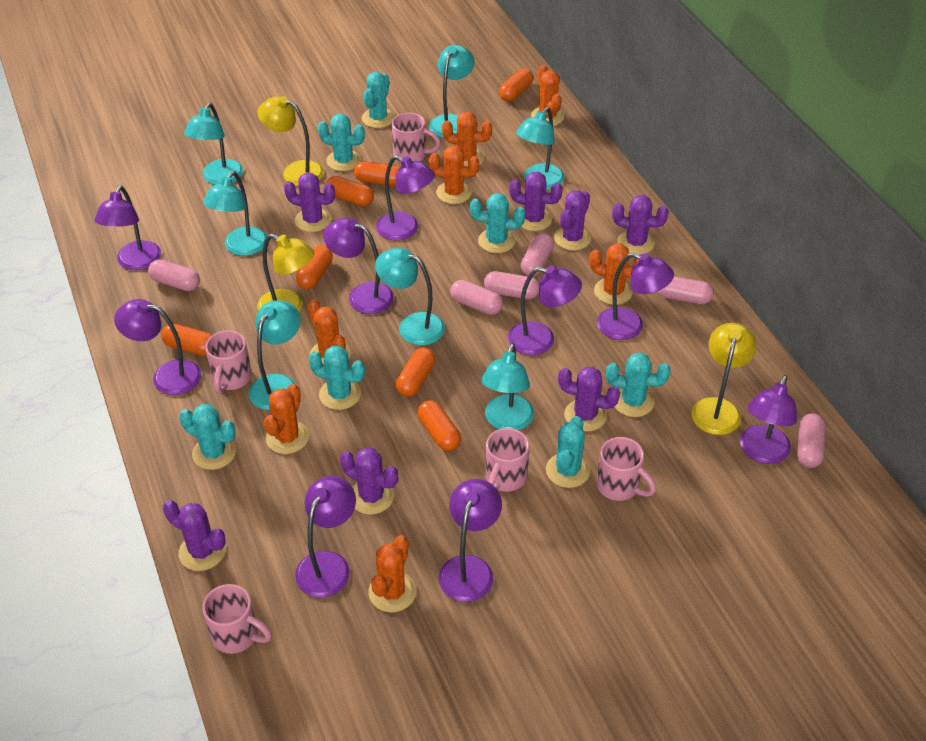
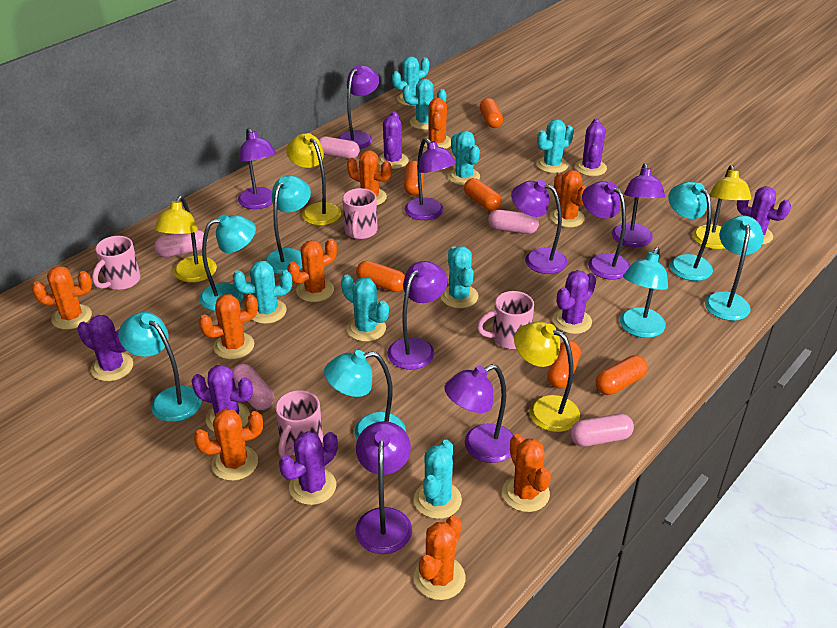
orange cactus: 7 -> 9
orange capsule: 7 -> 6
pink capsule: 6 -> 5
pink mug: 5 -> 4
turquoise cactus: 7 -> 8
yellow lamp: 3 -> 4

